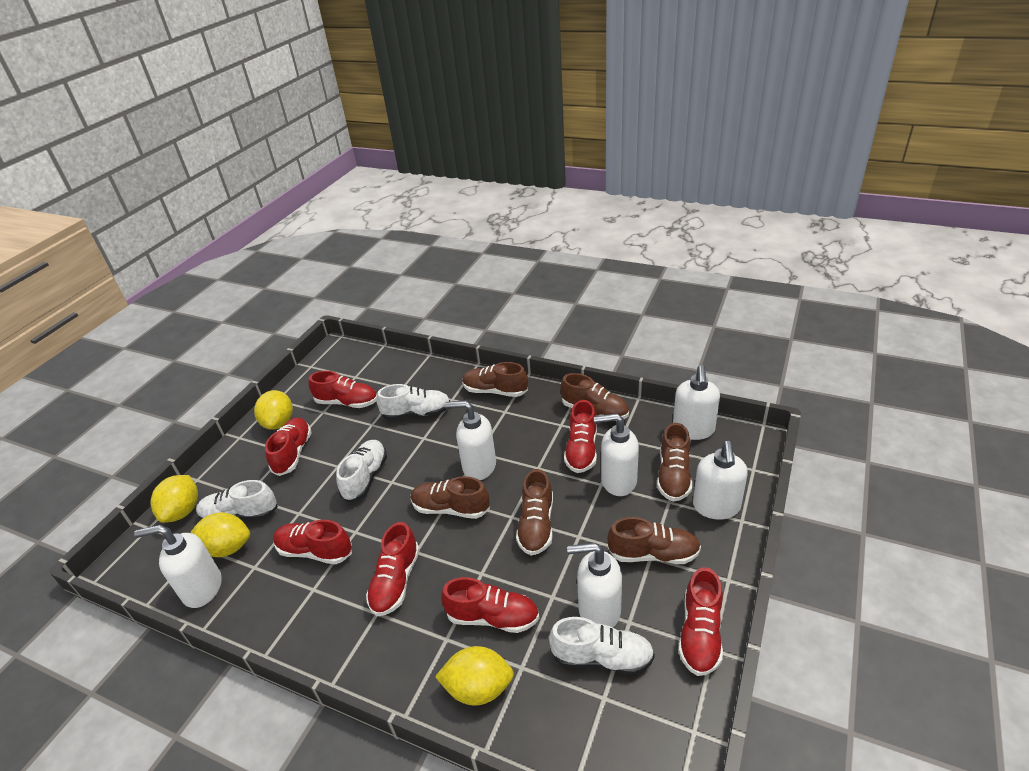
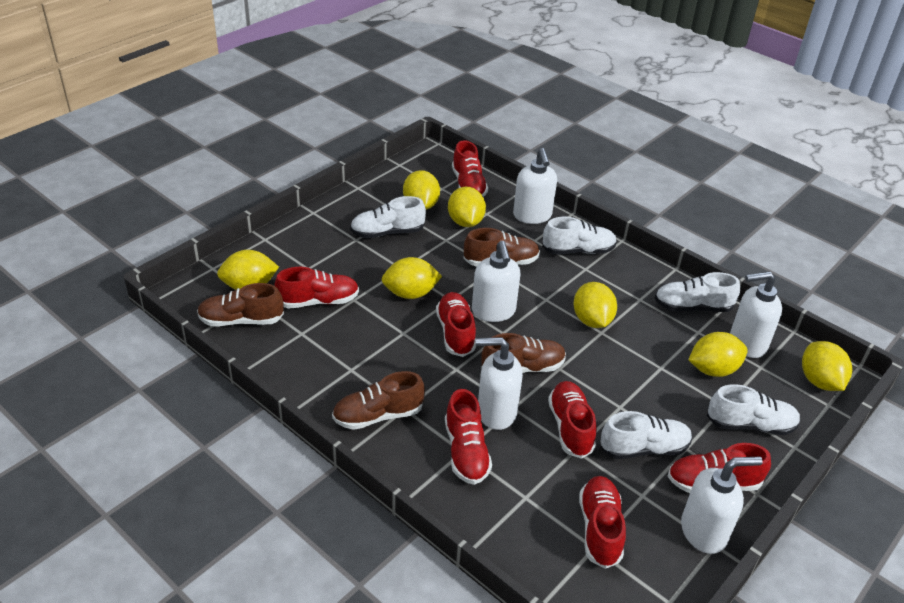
brown shoe: 6 -> 4
white shoe: 4 -> 5
white soap dispenser: 6 -> 5
yellow lemon: 4 -> 7

